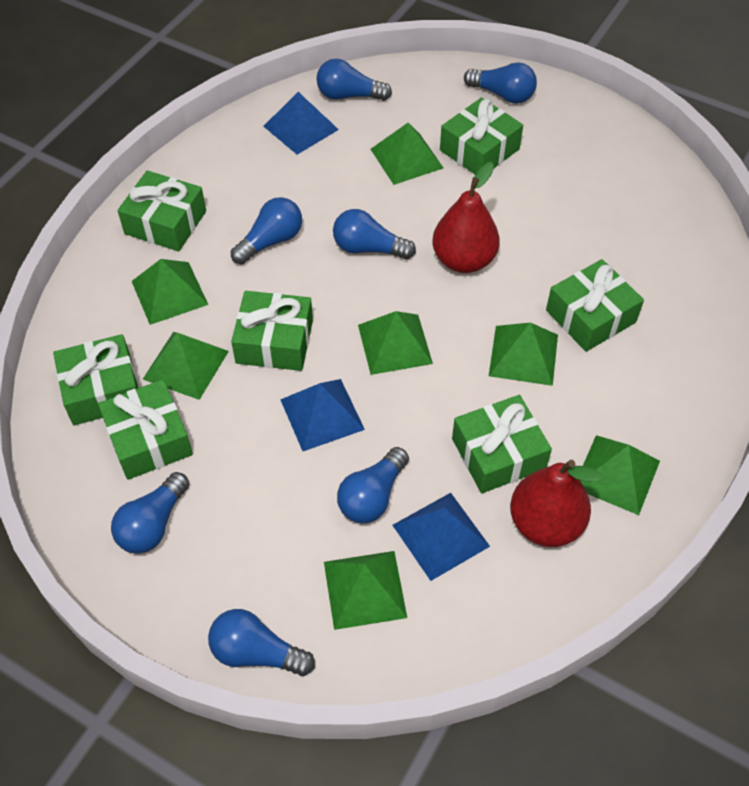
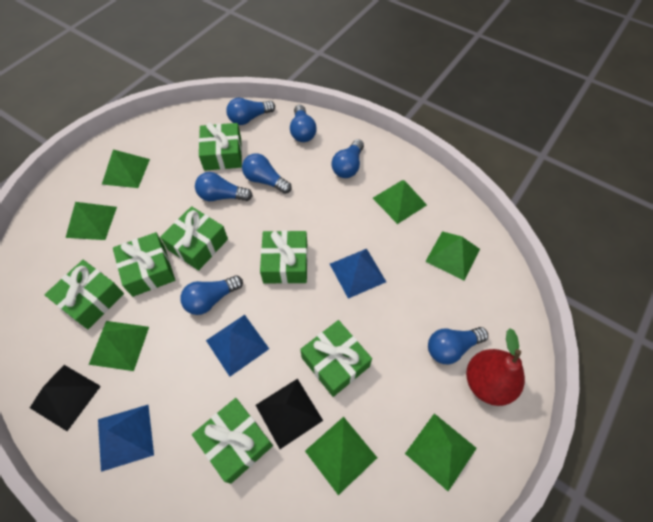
black pyramid: 0 -> 2
red pear: 2 -> 1

